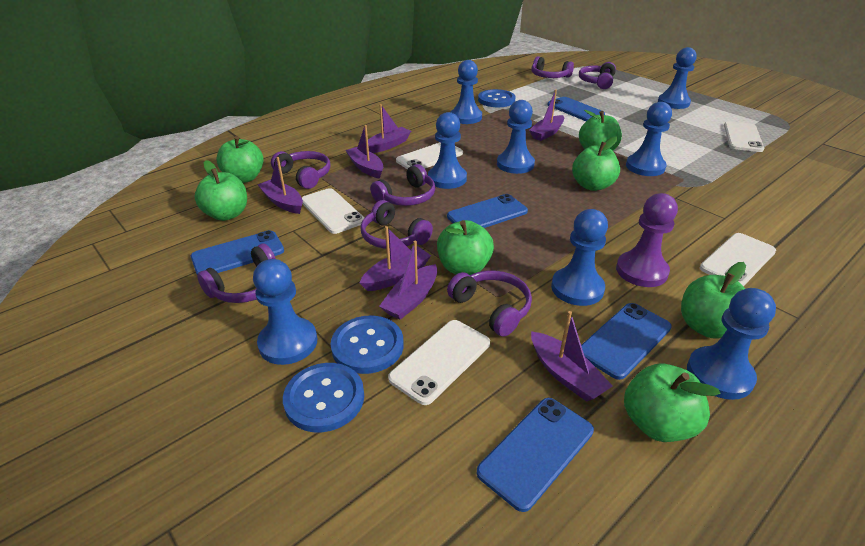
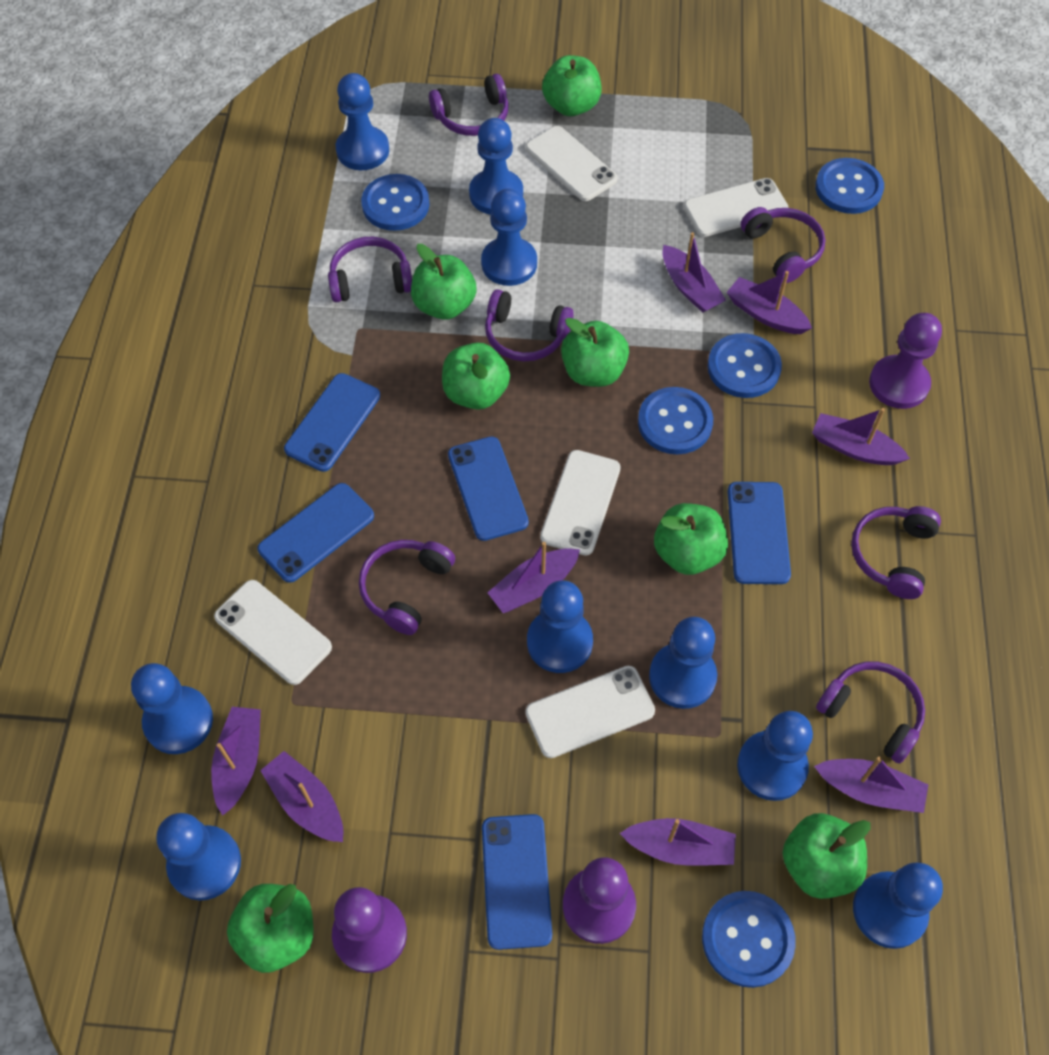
blue button: 3 -> 5
blue pawn: 8 -> 9
purple boat: 7 -> 8
purple pawn: 1 -> 3

